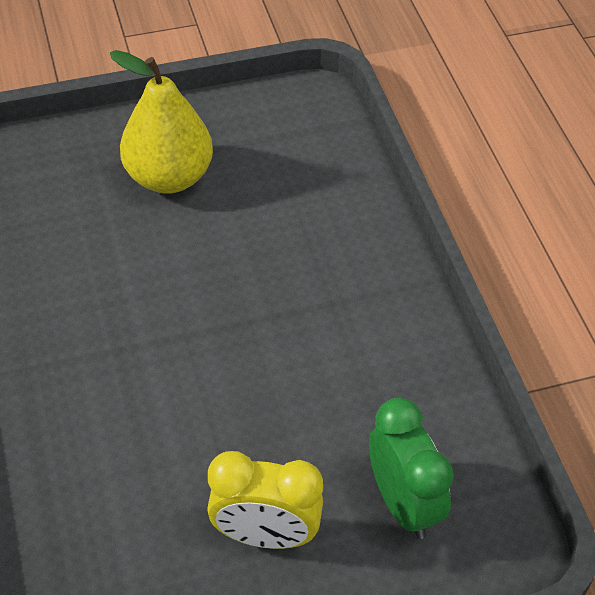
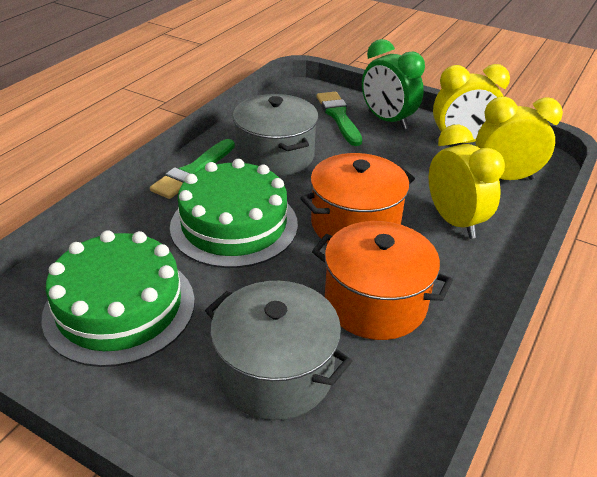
green brush: 0 -> 2
green cake: 0 -> 2
grey pot: 0 -> 2
orange pot: 0 -> 2
yellow clock: 1 -> 3
yellow pear: 1 -> 0

